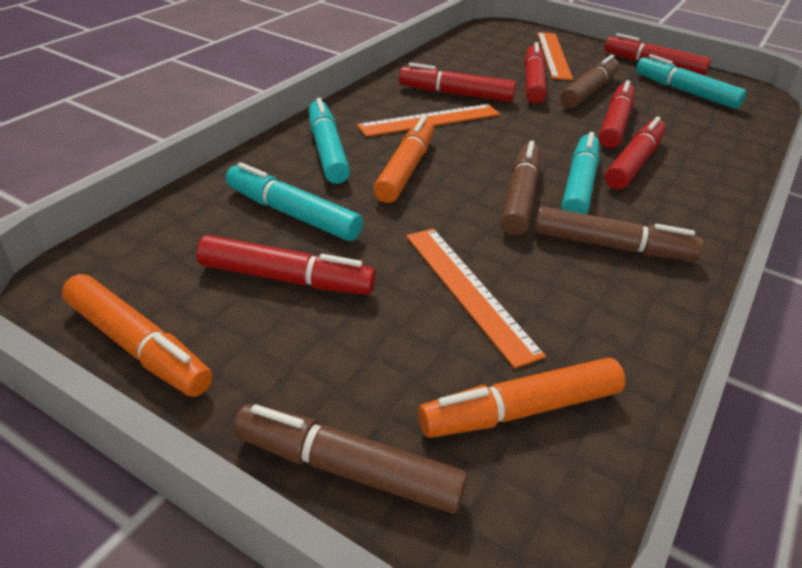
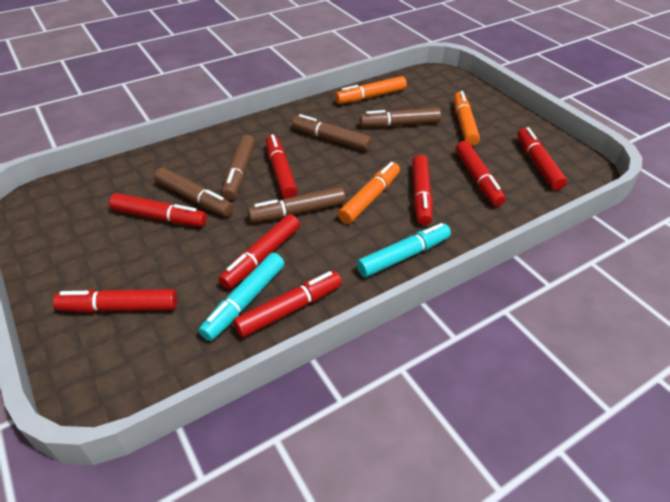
brown marker: 4 -> 5
orange ruler: 3 -> 0
red marker: 6 -> 8
turquoise marker: 4 -> 2

